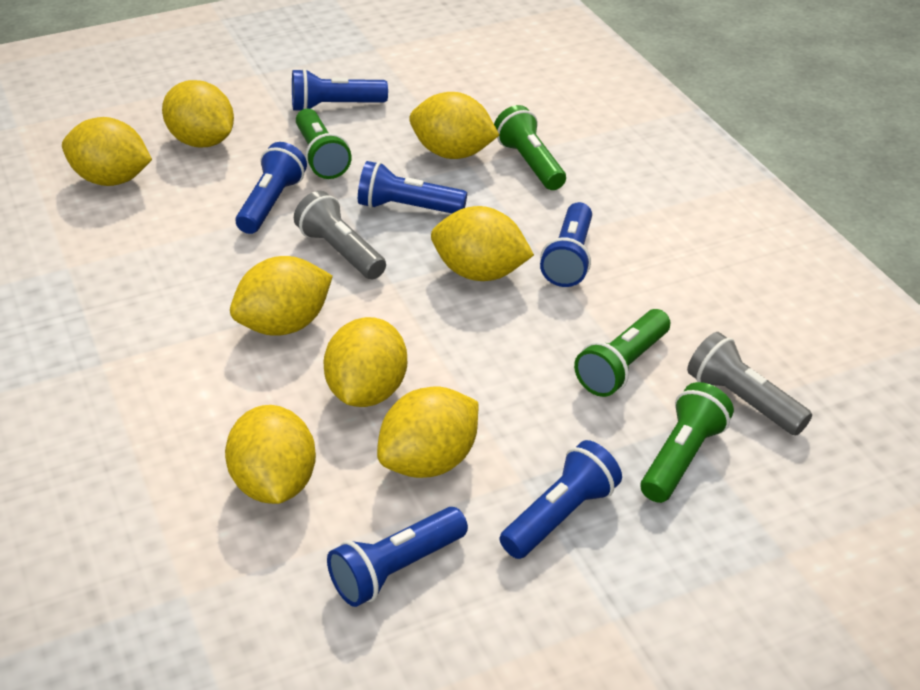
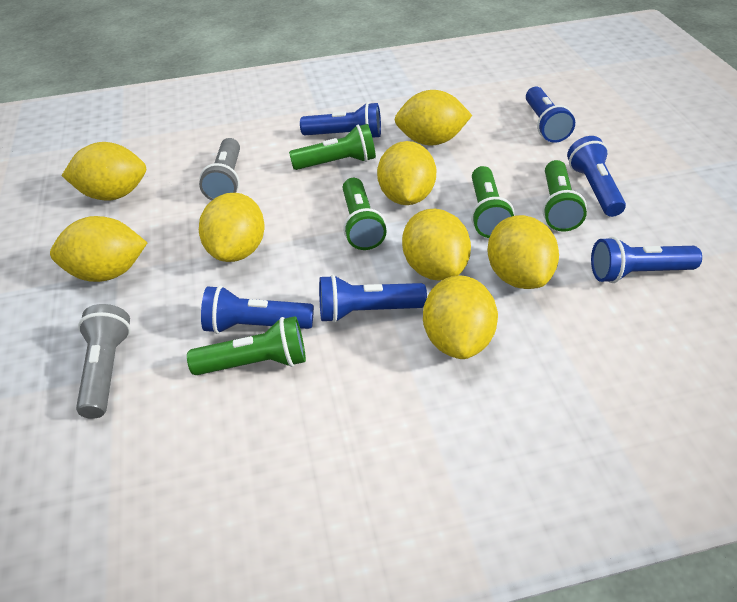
green flashlight: 4 -> 5

